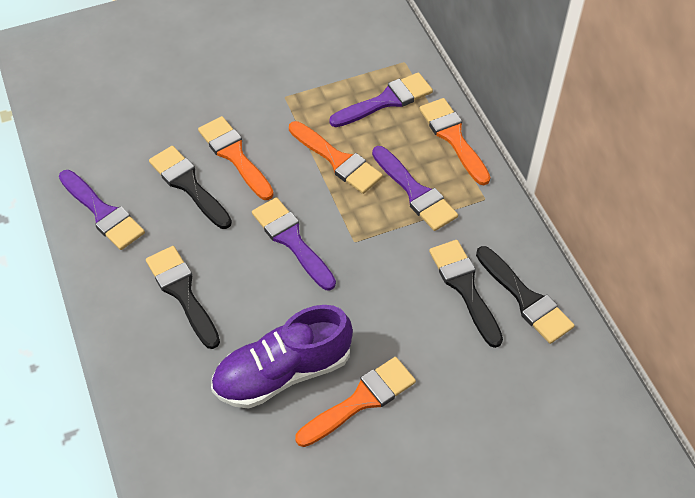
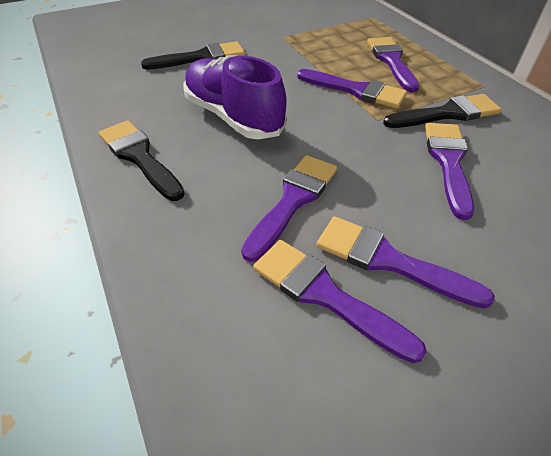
black brush: 4 -> 3
orange brush: 4 -> 0
purple brush: 4 -> 6

